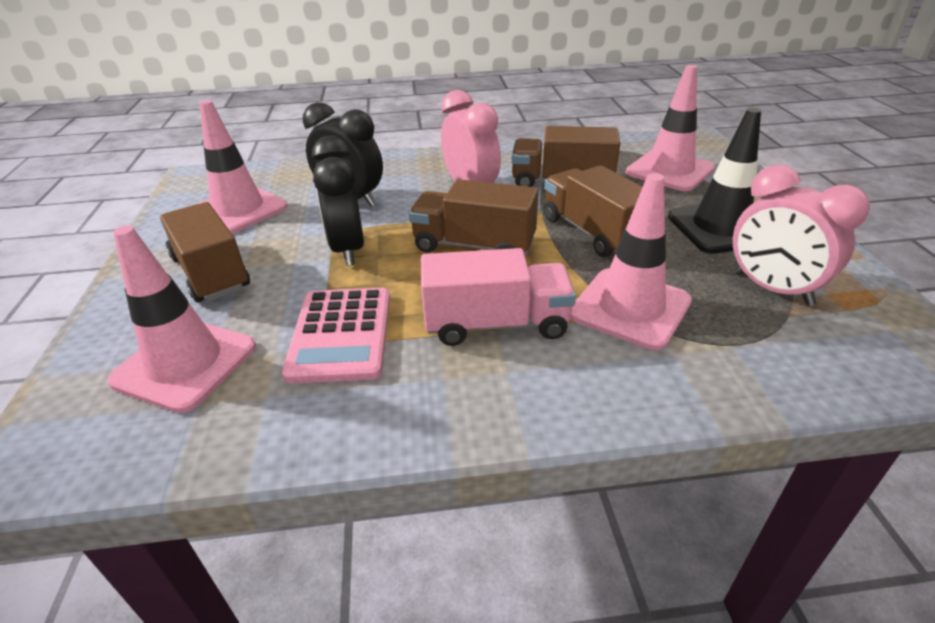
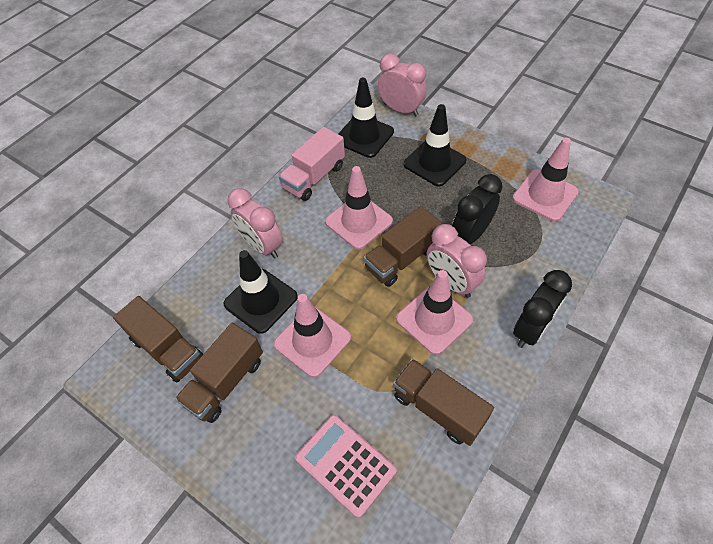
black traffic cone: 1 -> 3
pink clock: 2 -> 3

